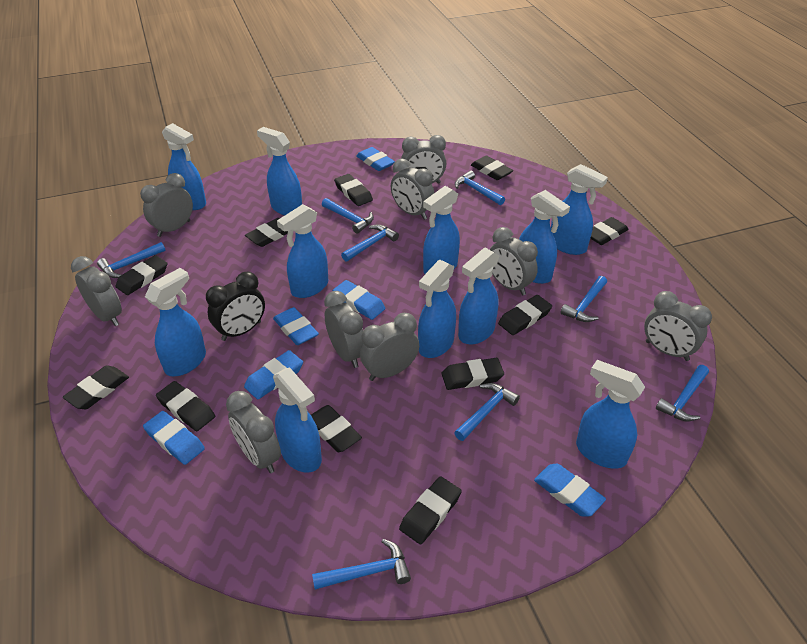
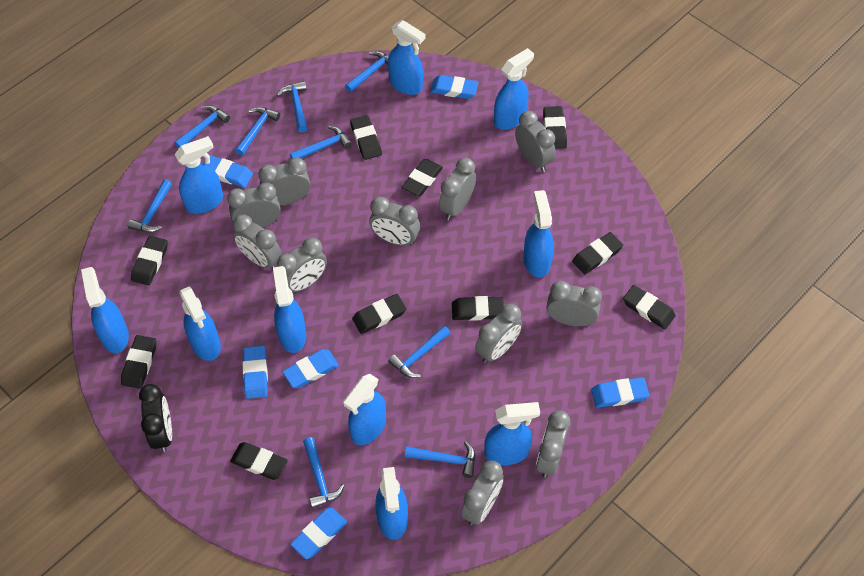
black eraser: 11 -> 10
blue hammer: 8 -> 9
blue spray bottle: 11 -> 10
grey clock: 9 -> 11

